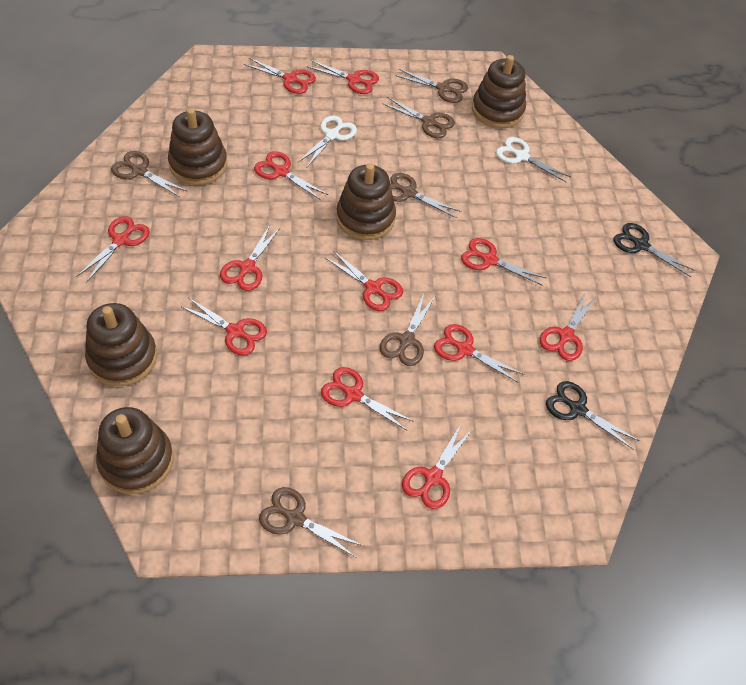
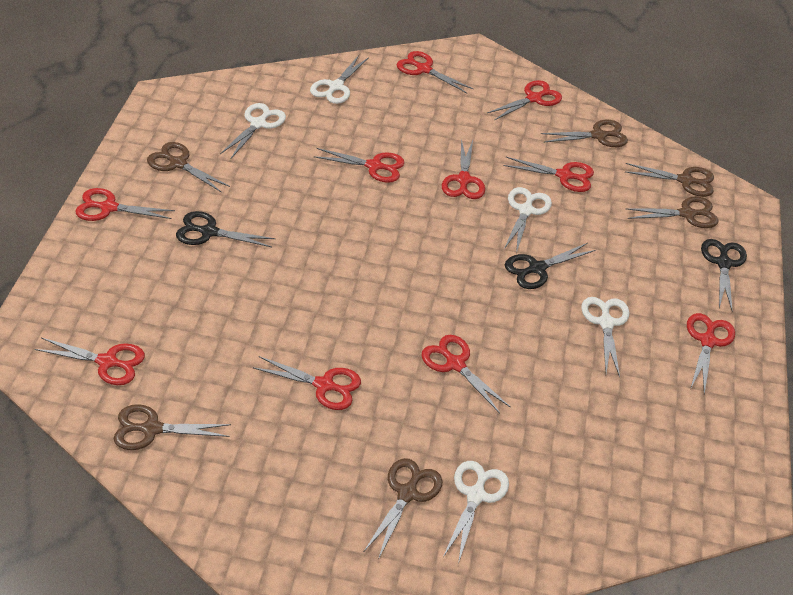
black scissors: 2 -> 3
brown stacking toy: 5 -> 0
red scissors: 12 -> 10
white scissors: 2 -> 5

